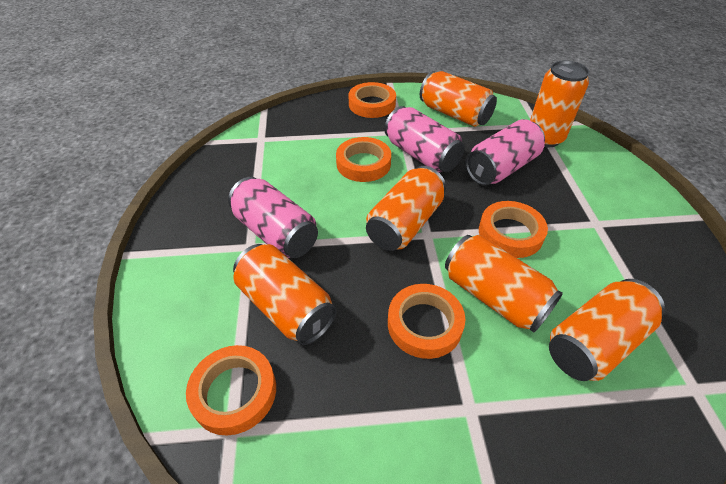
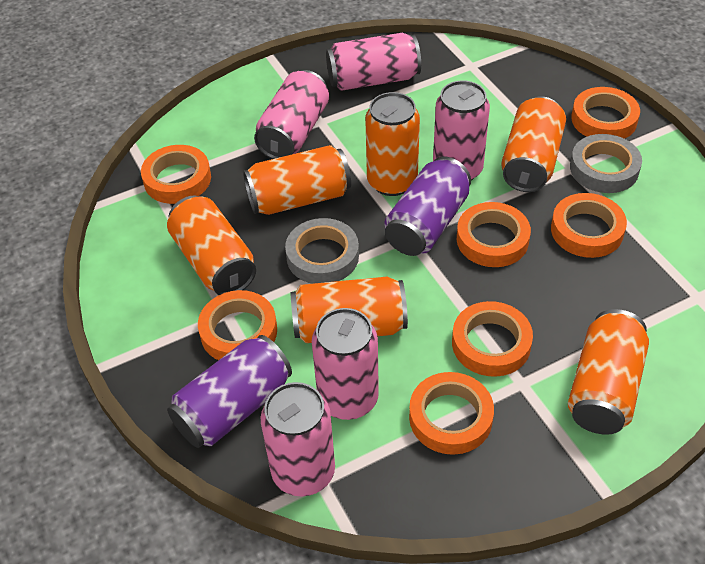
grey tape: 0 -> 2
orange tape: 5 -> 7
pink can: 3 -> 5
purple can: 0 -> 2

